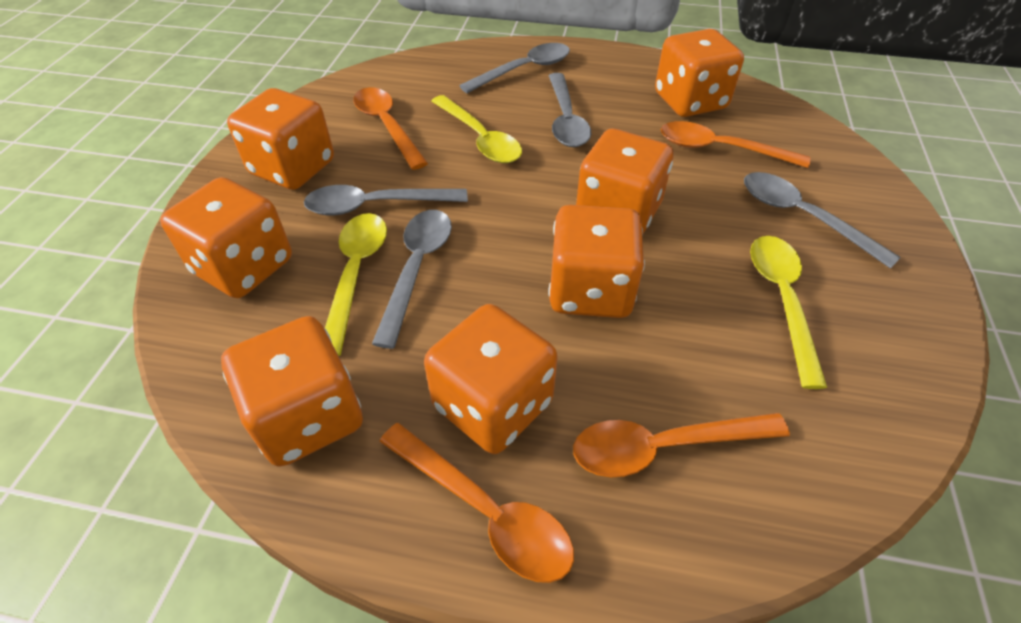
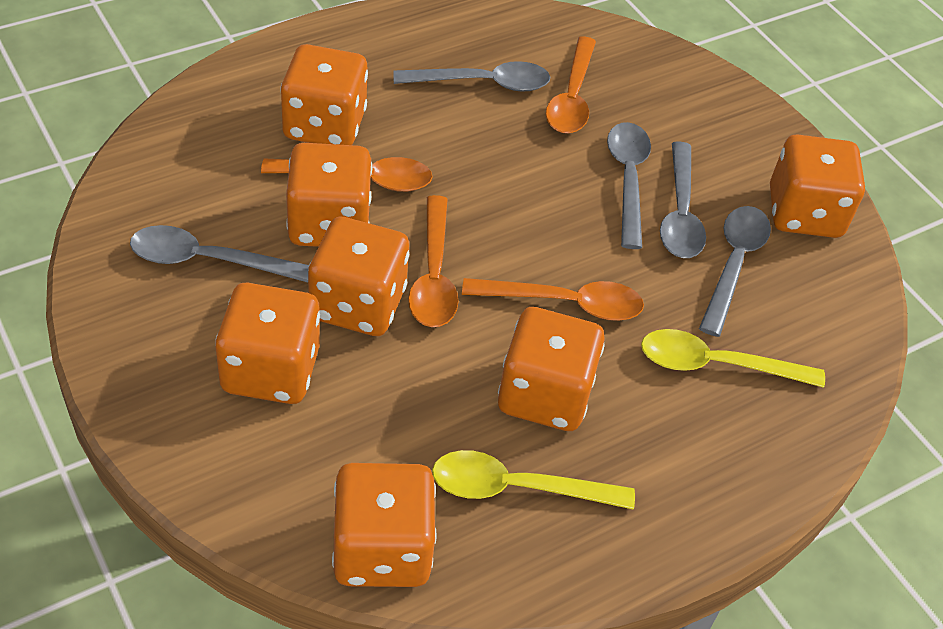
yellow spoon: 3 -> 2

